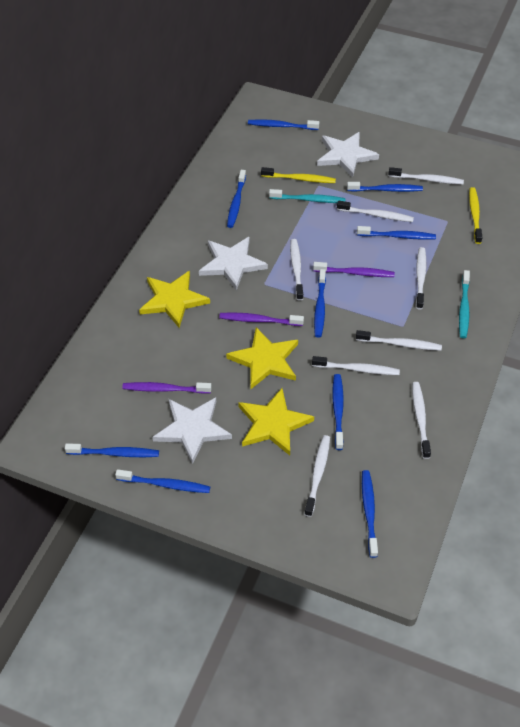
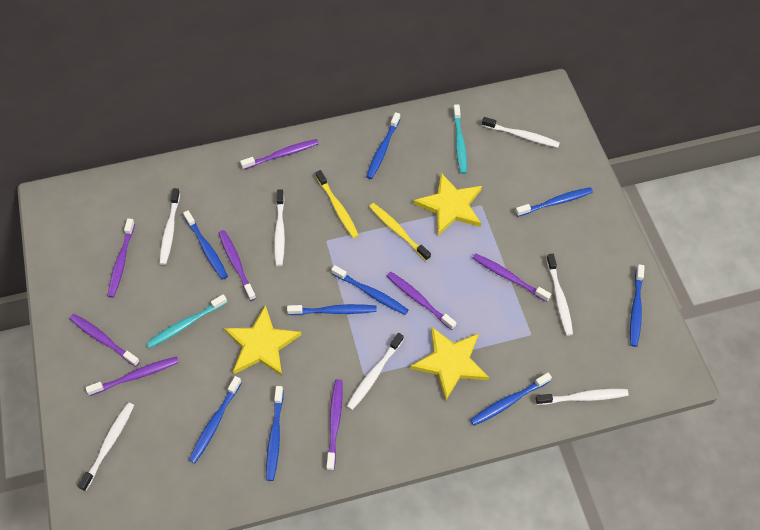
purple toothbrush: 3 -> 8
white star: 3 -> 0
white toothbrush: 8 -> 7

